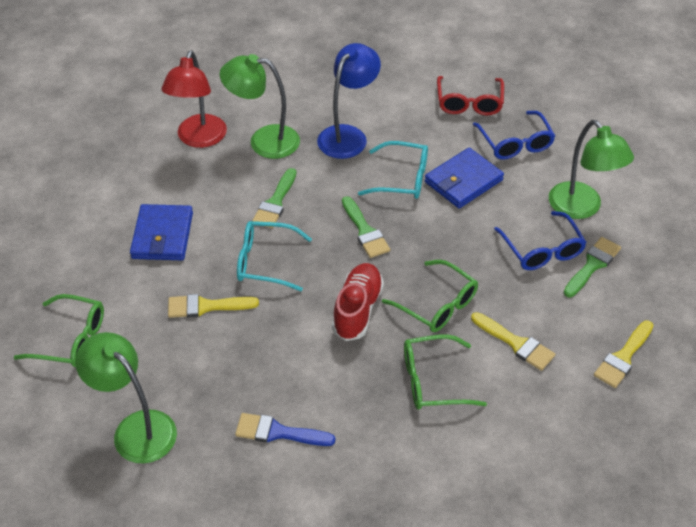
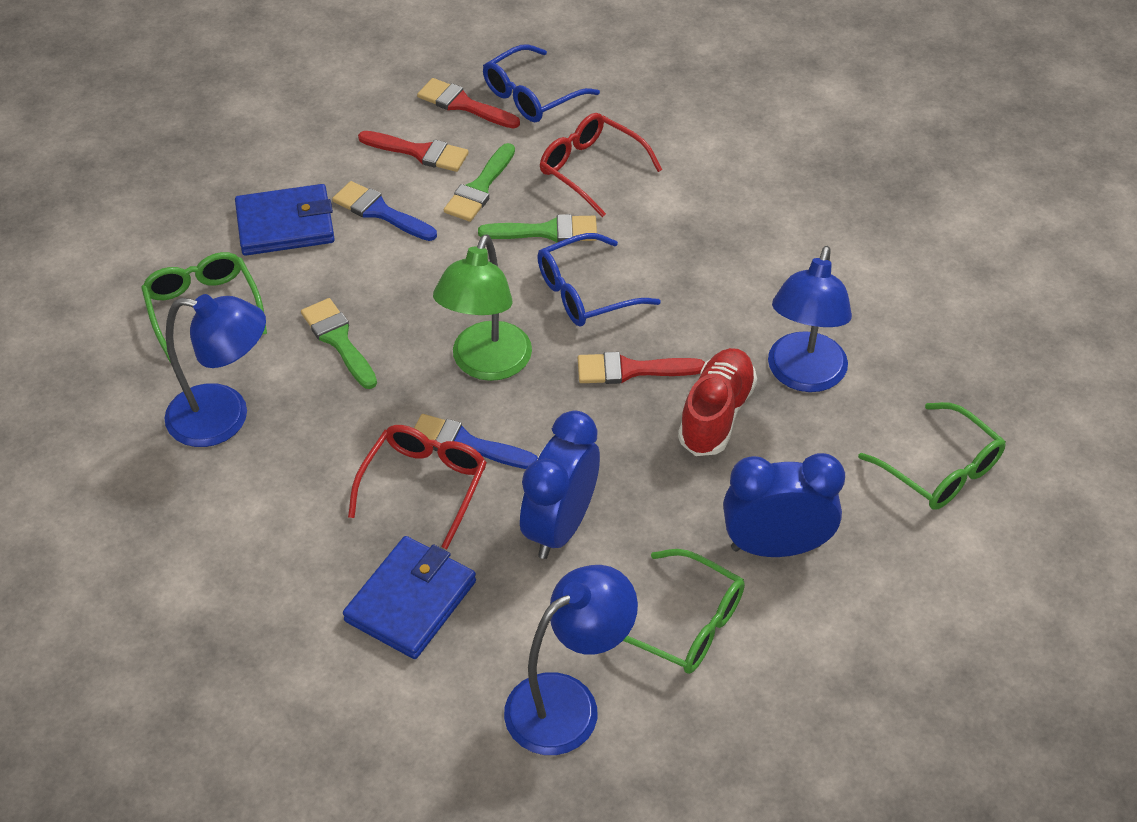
blue brush: 1 -> 2
blue clock: 0 -> 2
blue lamp: 1 -> 3
green lamp: 3 -> 1
red brush: 0 -> 3
red glasses: 1 -> 2
red lamp: 1 -> 0
turquoise glasses: 2 -> 0
yellow brush: 3 -> 0

